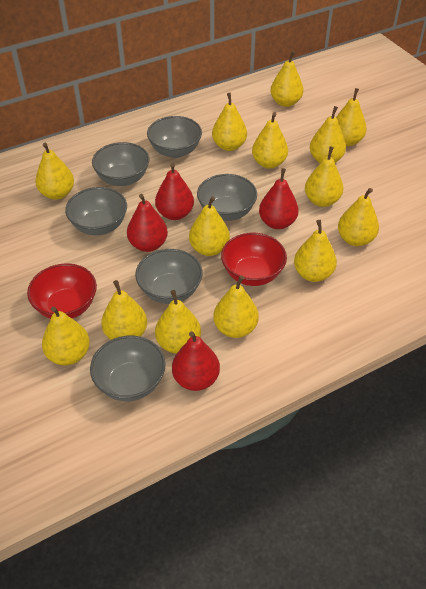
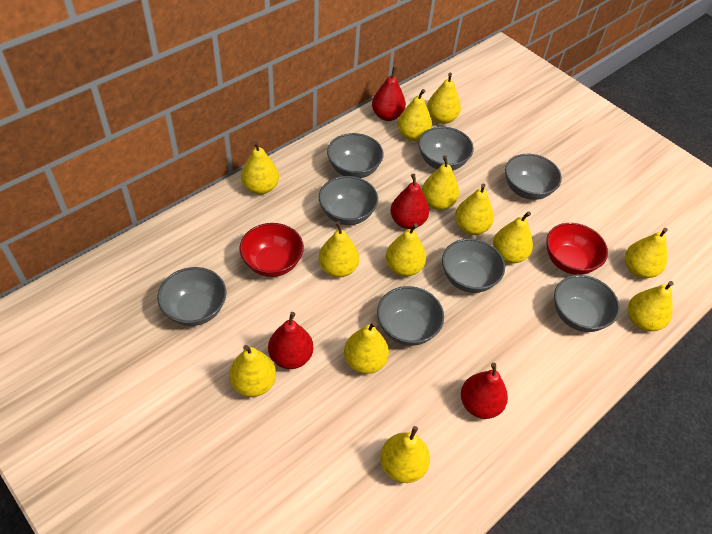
grey bowl: 6 -> 8
yellow pear: 14 -> 13

